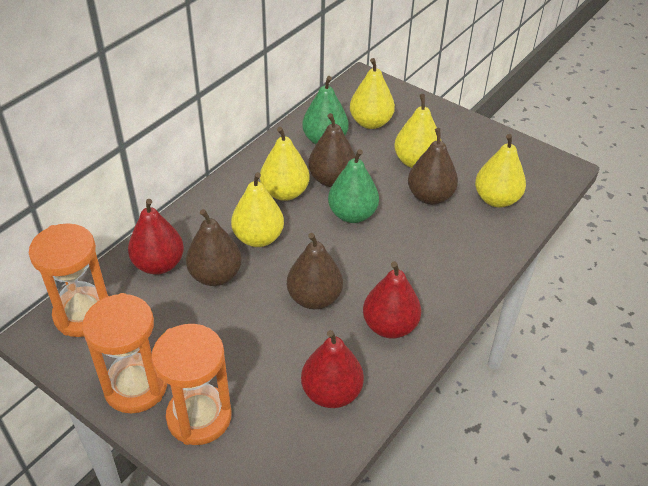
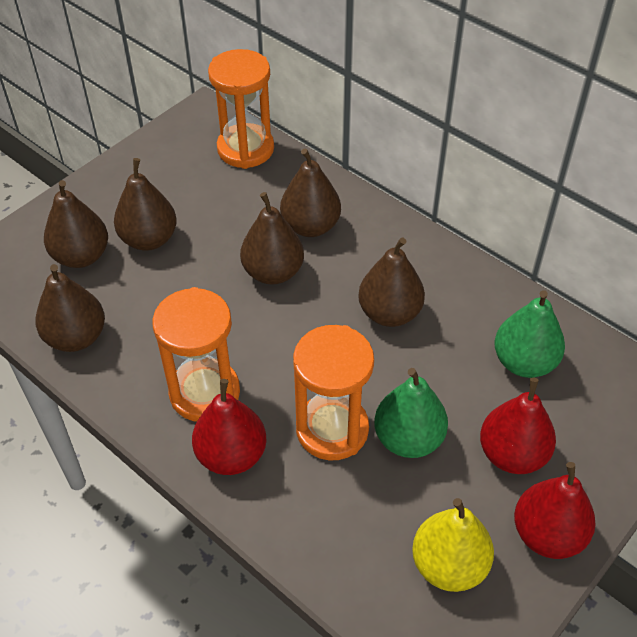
brown pear: 4 -> 6
yellow pear: 5 -> 1

